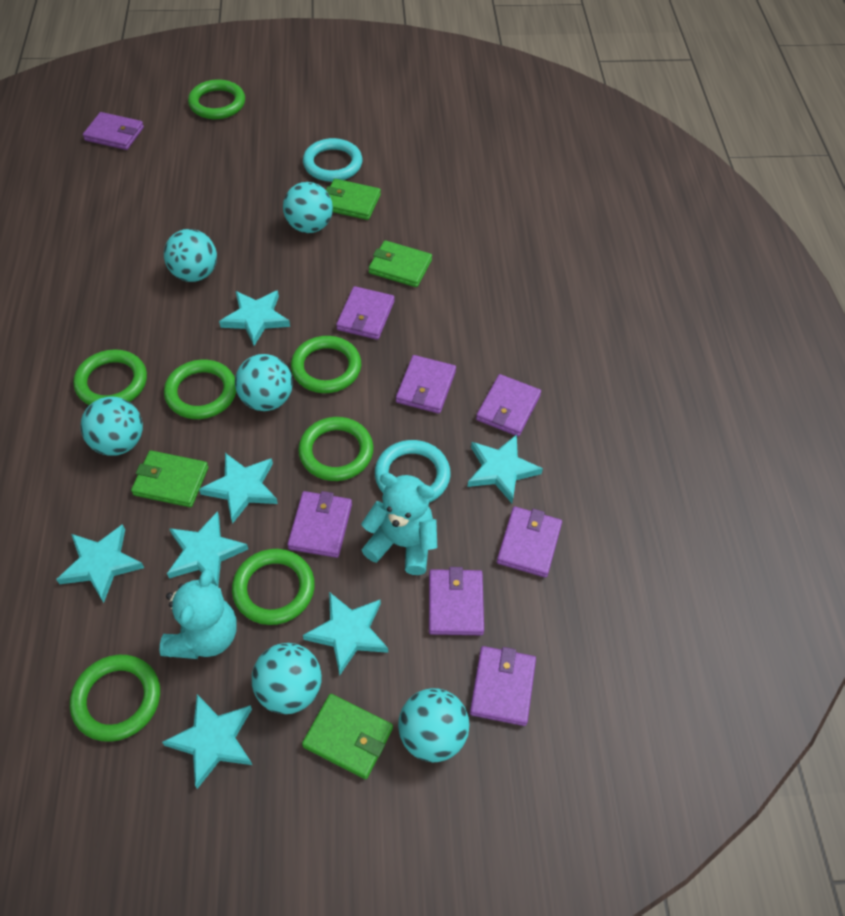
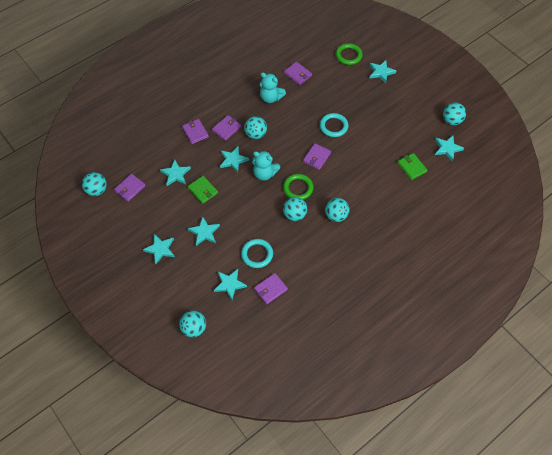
green ring: 7 -> 2
green wallet: 4 -> 2
purple wallet: 8 -> 6

